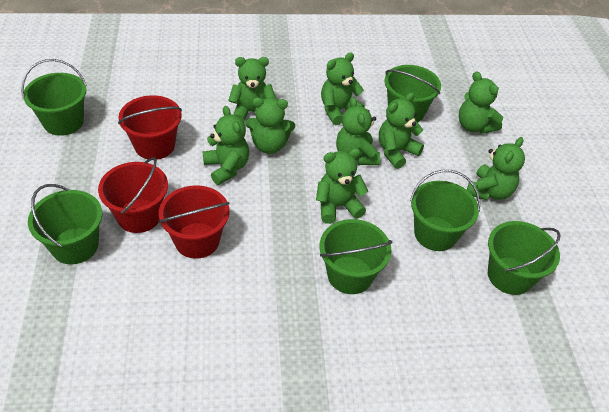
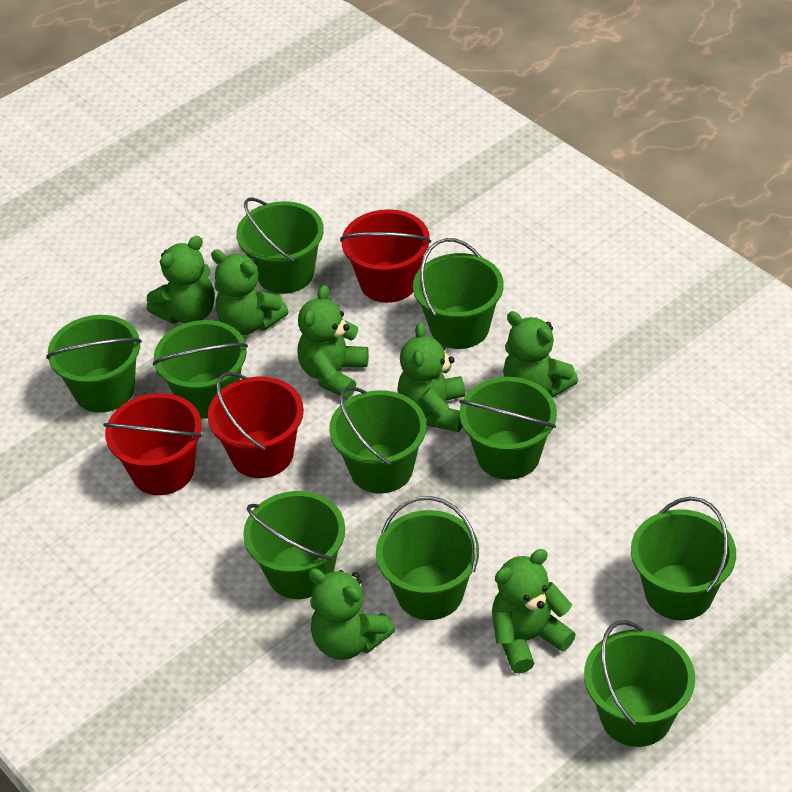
green bucket: 6 -> 10
green teddy bear: 9 -> 7

